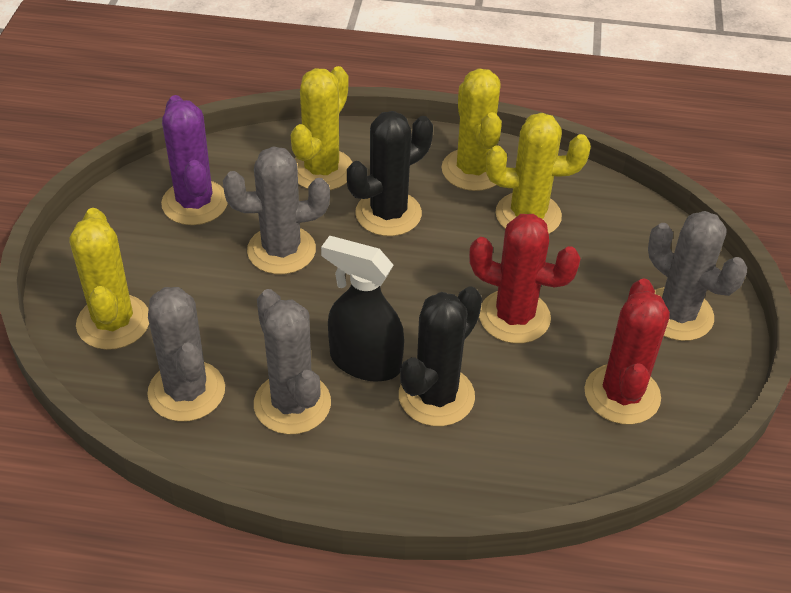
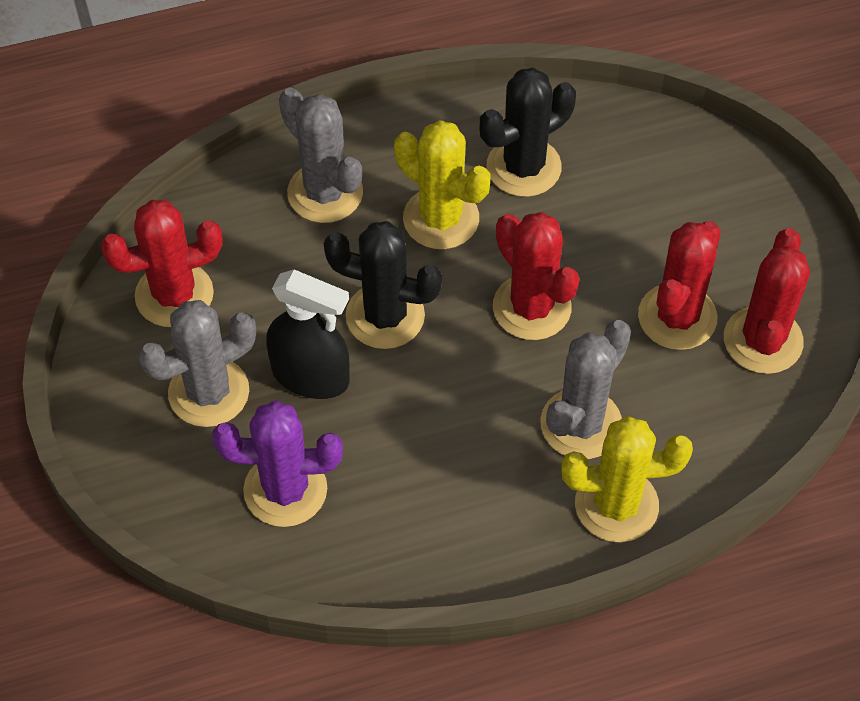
grey cactus: 4 -> 3
red cactus: 2 -> 4
yellow cactus: 4 -> 2

